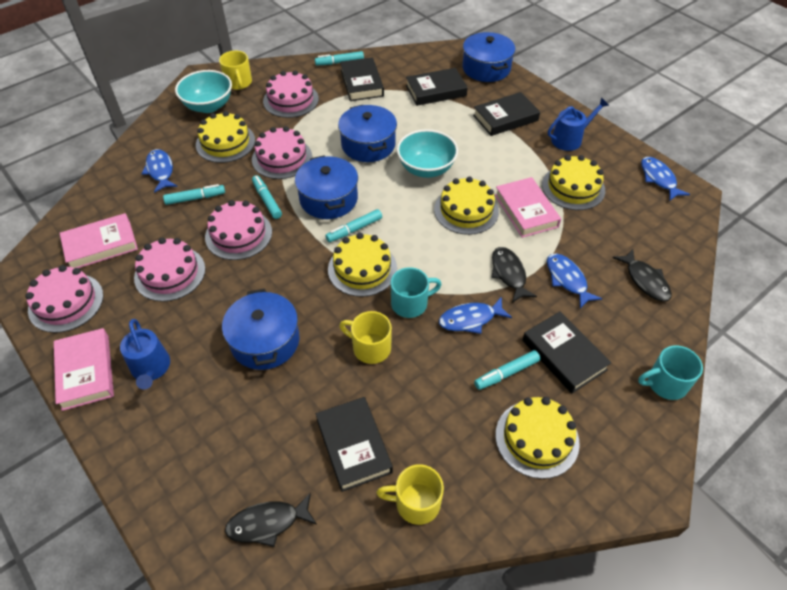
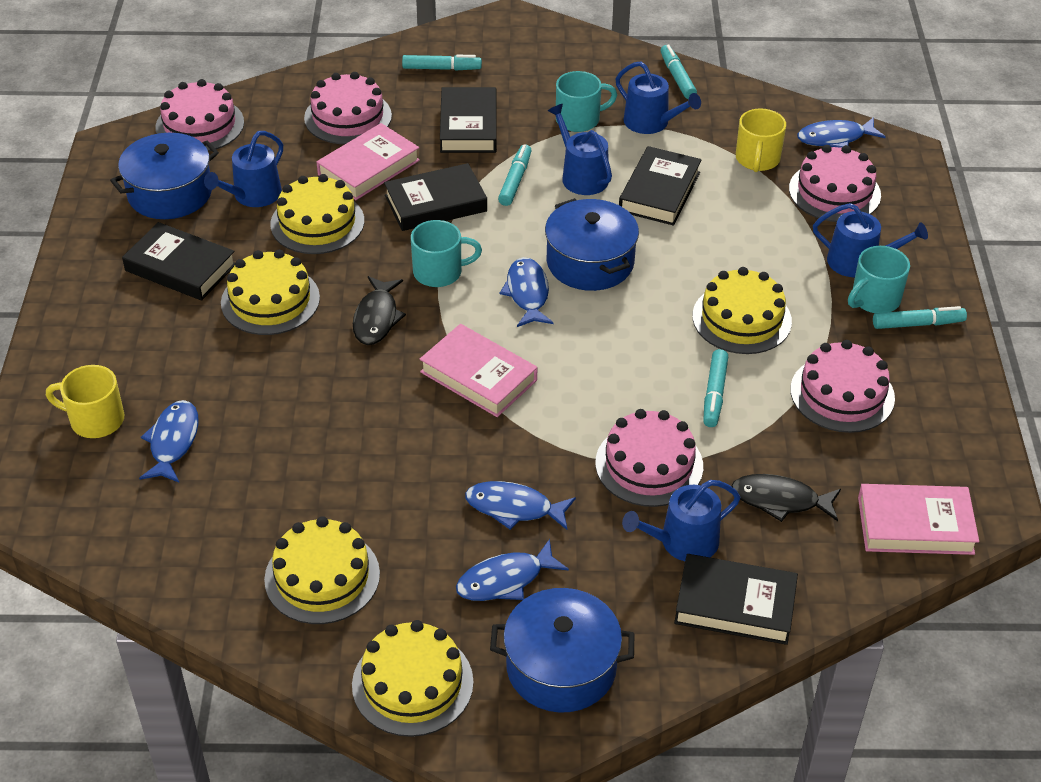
black fish: 3 -> 2
blue fish: 4 -> 5
blue pot: 4 -> 3
blue watering can: 2 -> 5
turquoise bowl: 2 -> 0
turquoise mug: 2 -> 3
yellow mug: 3 -> 2

